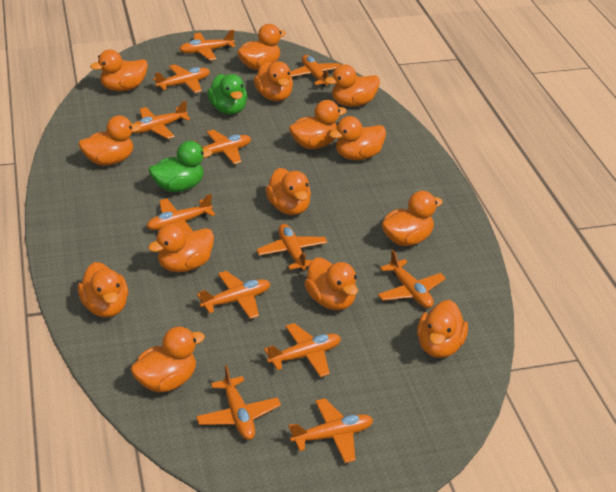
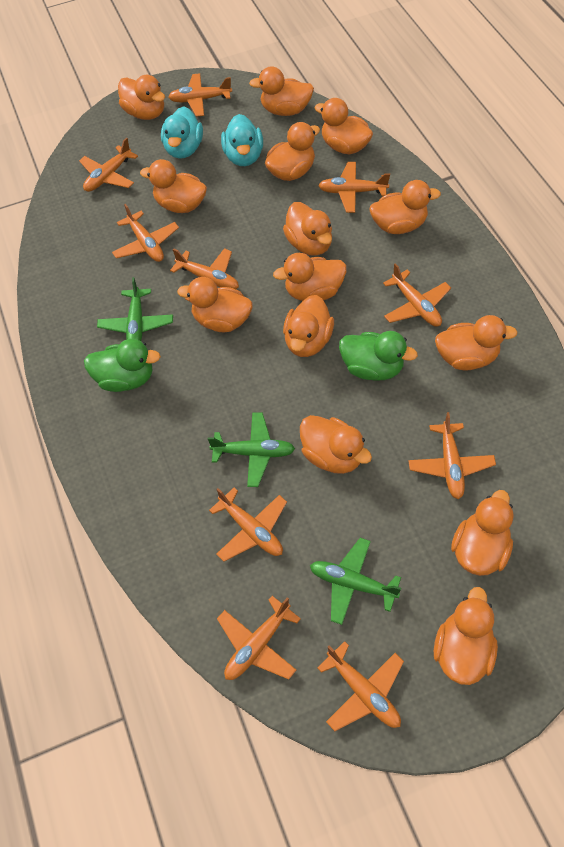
green plane: 0 -> 3
orange plane: 12 -> 10
turquoise duck: 0 -> 2

